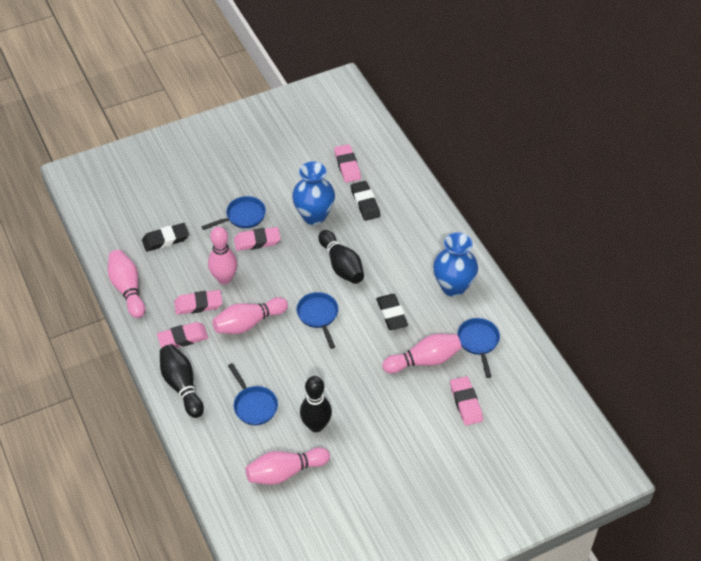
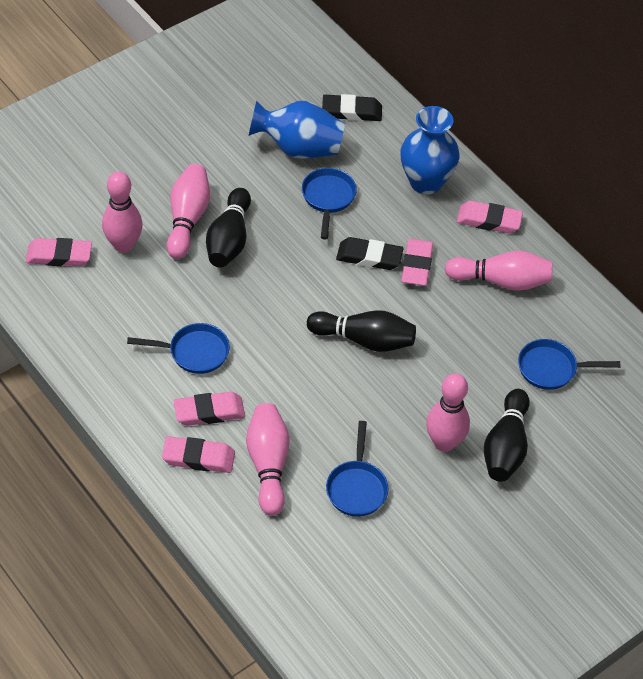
black eraser: 3 -> 2

